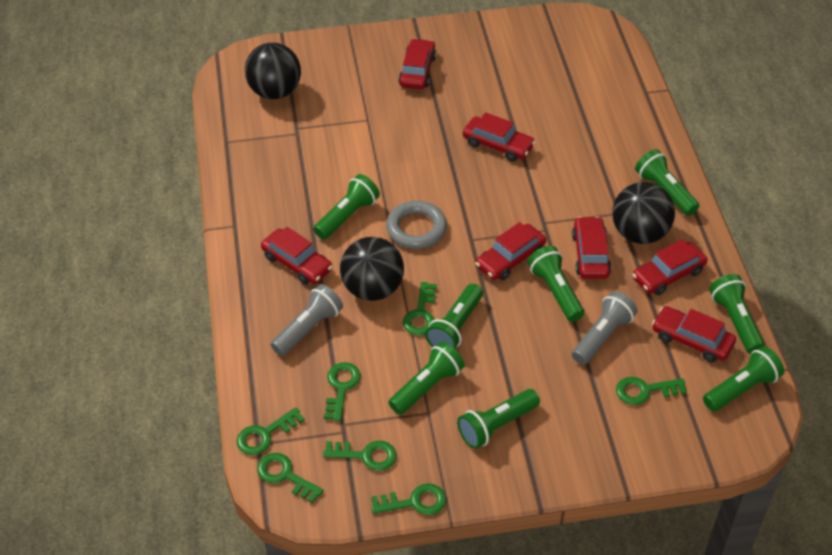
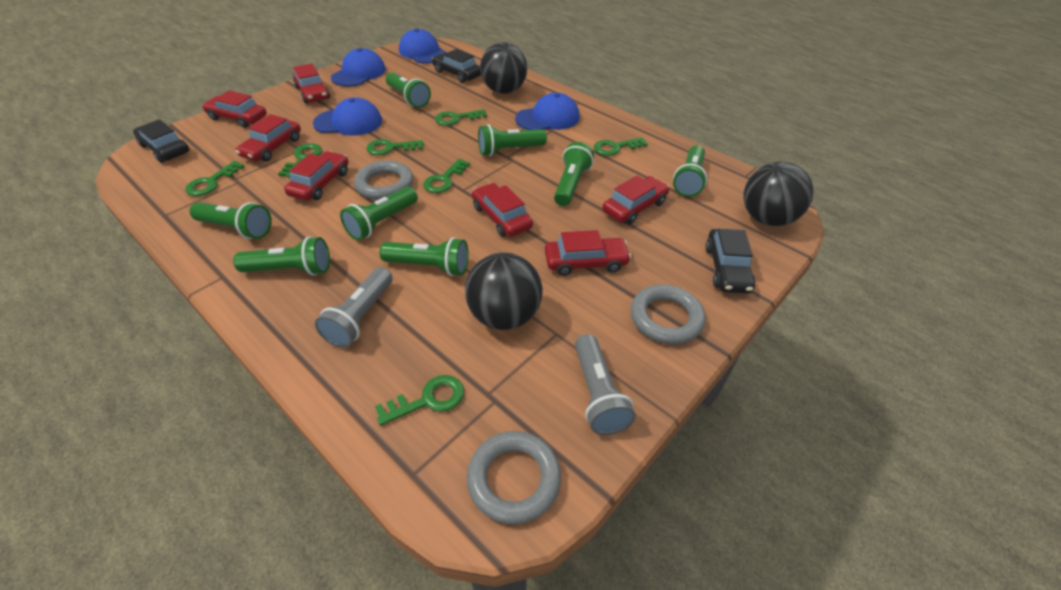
black car: 0 -> 3
blue cap: 0 -> 4
grey ring: 1 -> 3

